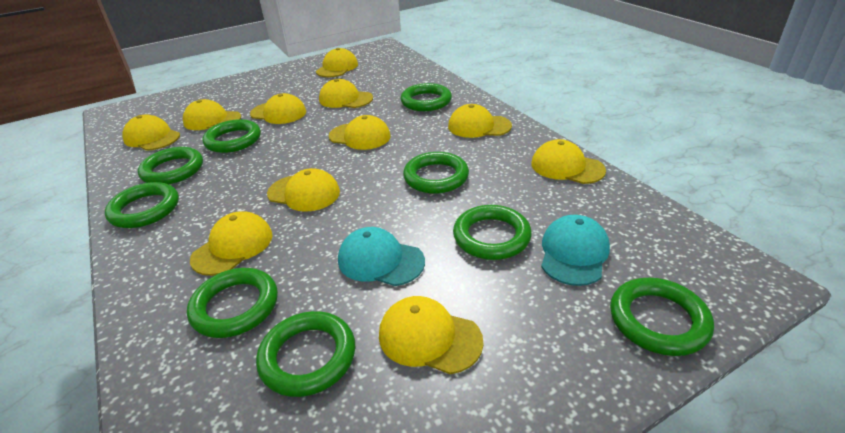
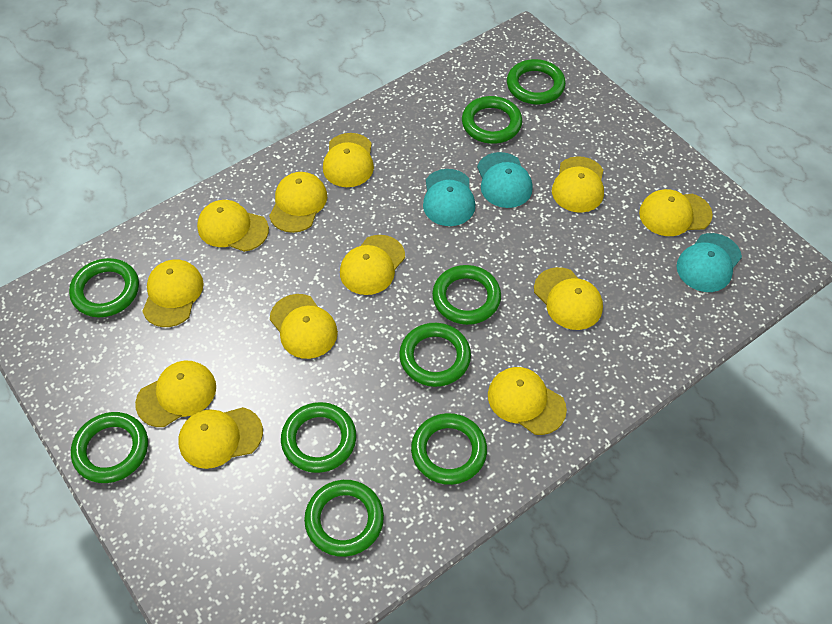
turquoise cap: 2 -> 3
yellow cap: 11 -> 12

